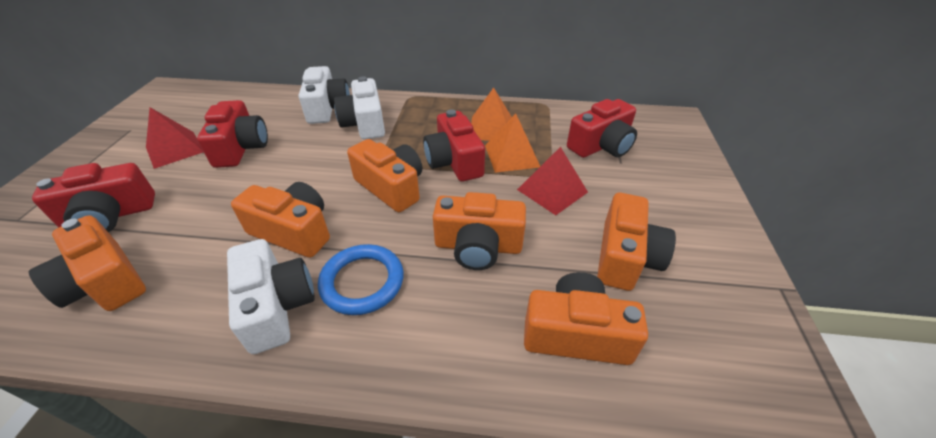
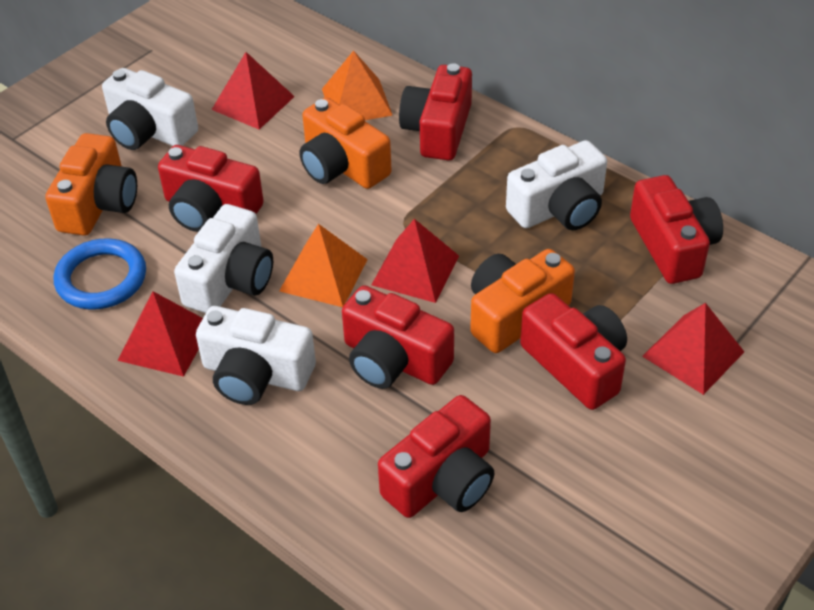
orange camera: 6 -> 3
red camera: 4 -> 6
red pyramid: 2 -> 4
white camera: 3 -> 4

